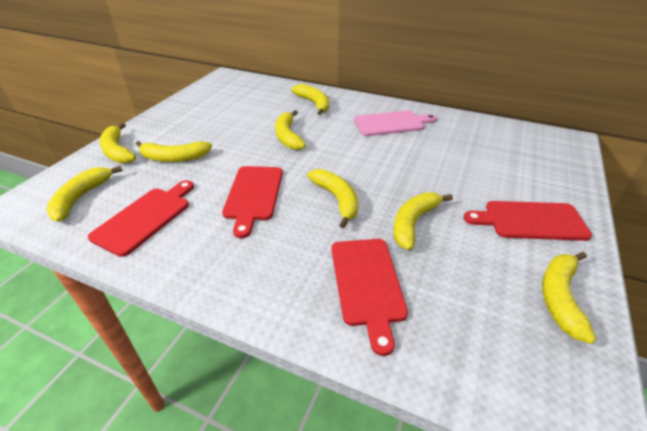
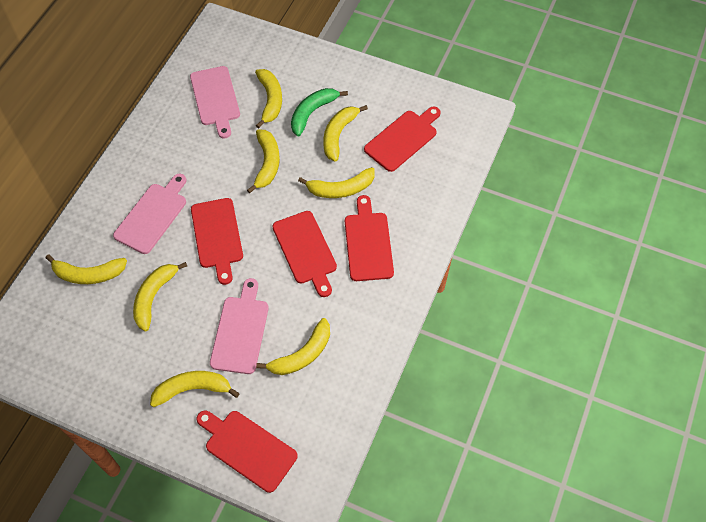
green banana: 0 -> 1
pink cutting board: 1 -> 3
red cutting board: 4 -> 5

